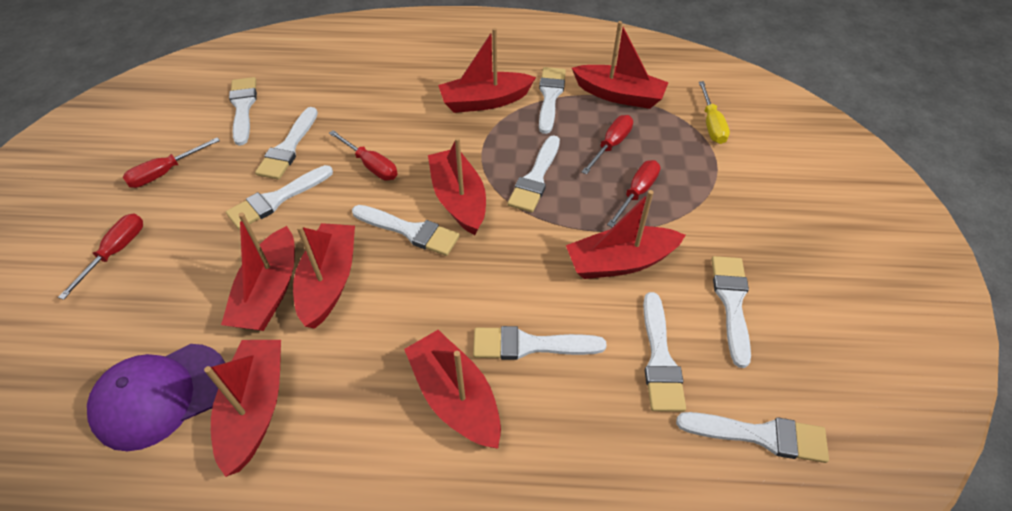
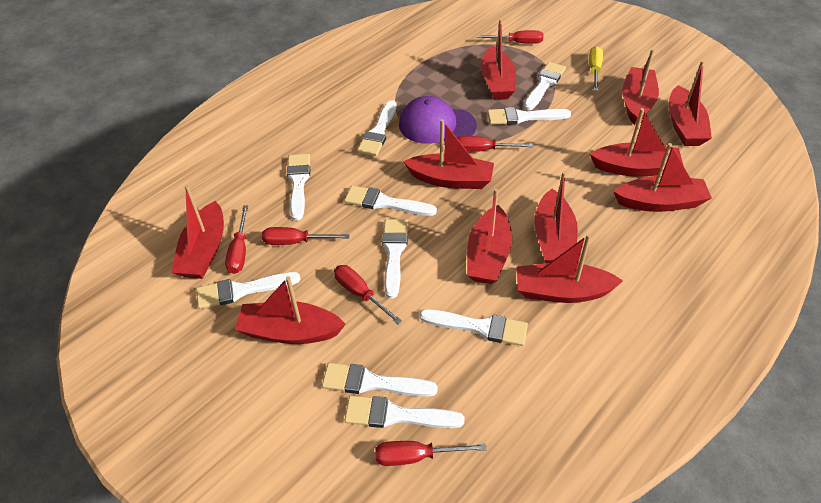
red boat: 8 -> 11
red screwdriver: 5 -> 6

